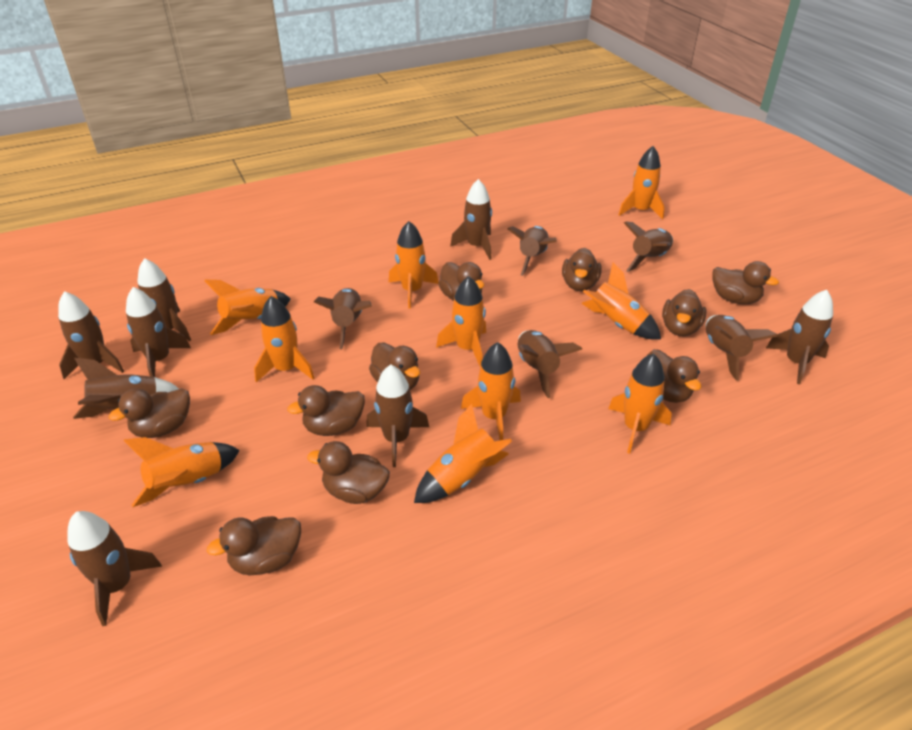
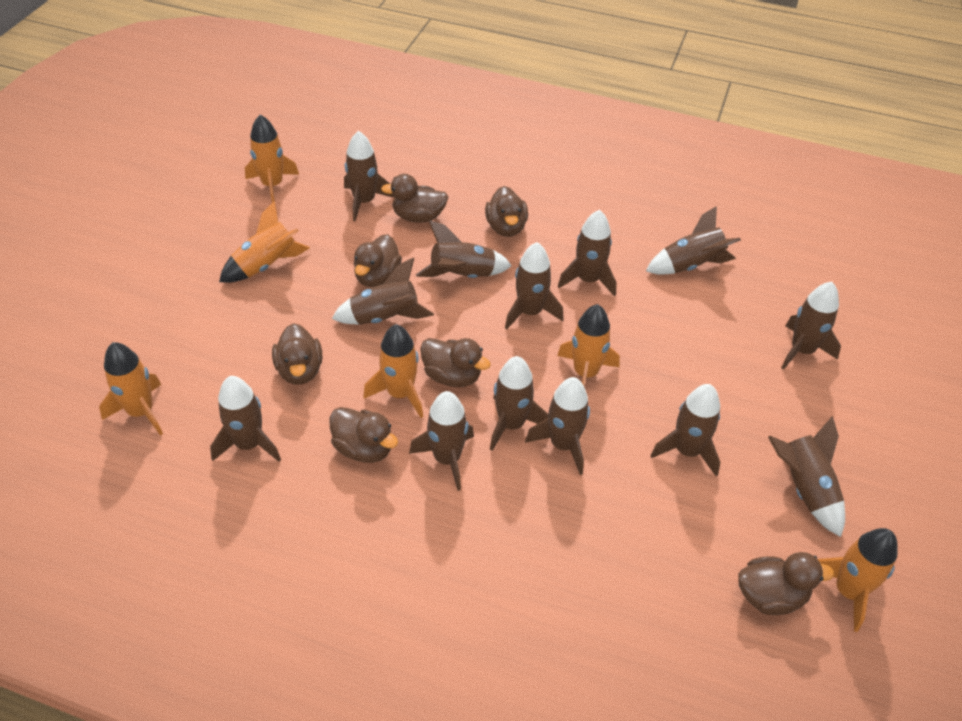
brown duck: 10 -> 7
orange rocket: 10 -> 6

